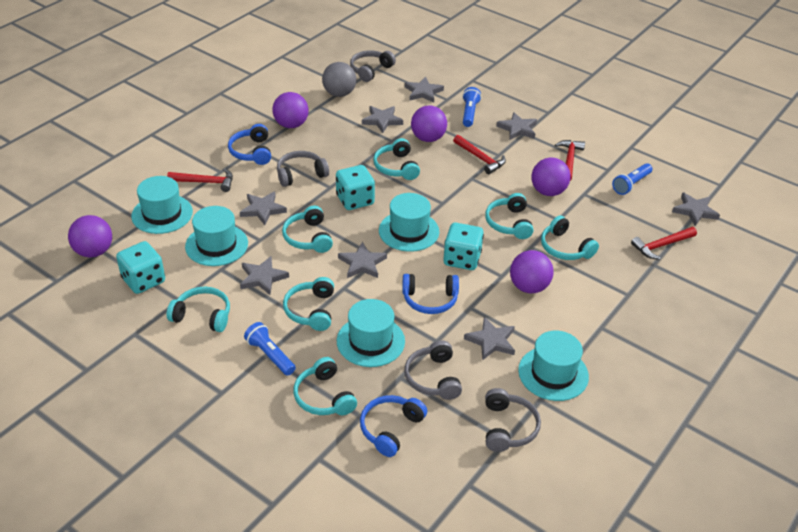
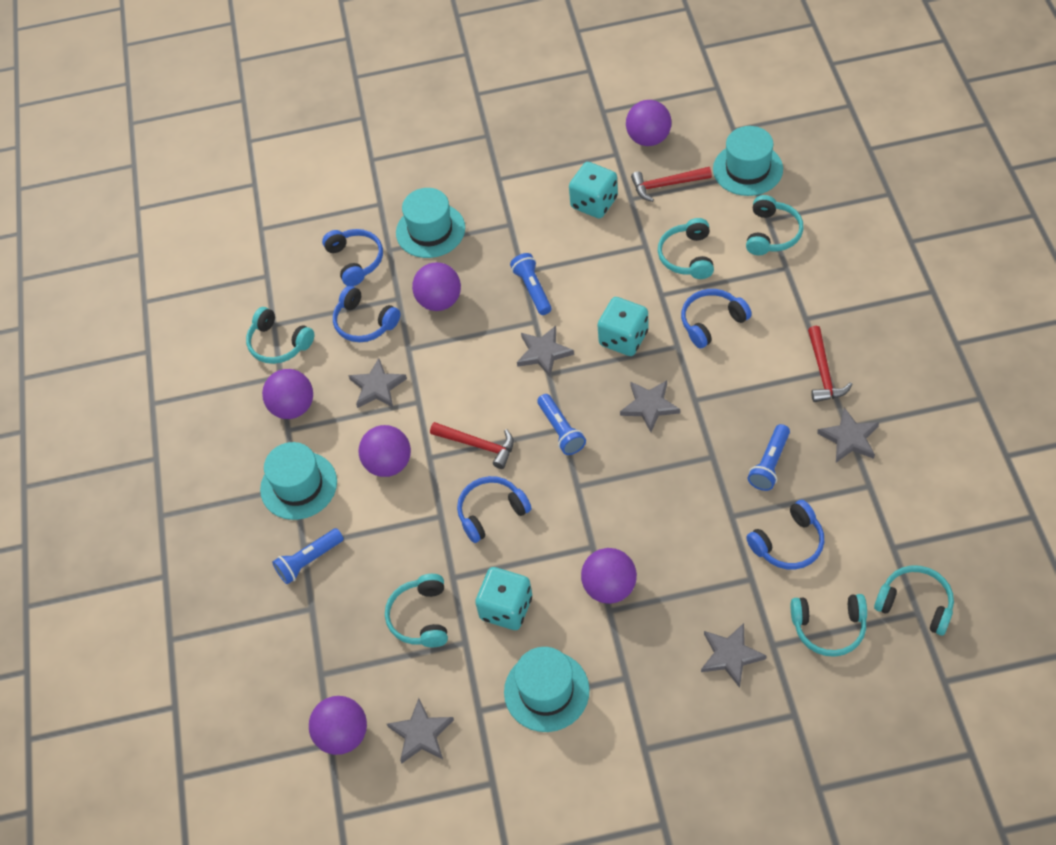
blue flashlight: 3 -> 4
blue headphones: 3 -> 5
grey ball: 1 -> 0
grey headphones: 4 -> 0
grey star: 8 -> 6
purple ball: 5 -> 6
red hammer: 4 -> 3
turquoise hat: 5 -> 4
turquoise headphones: 7 -> 6

